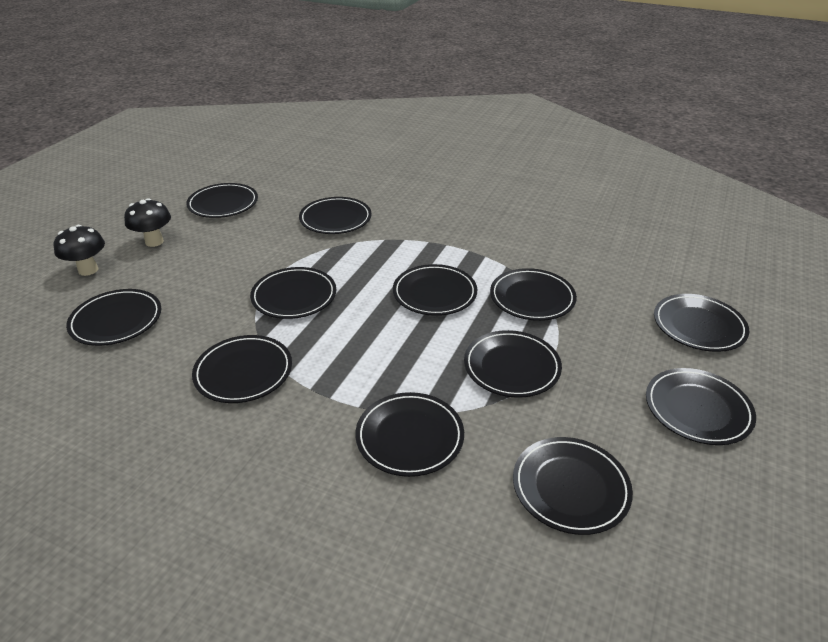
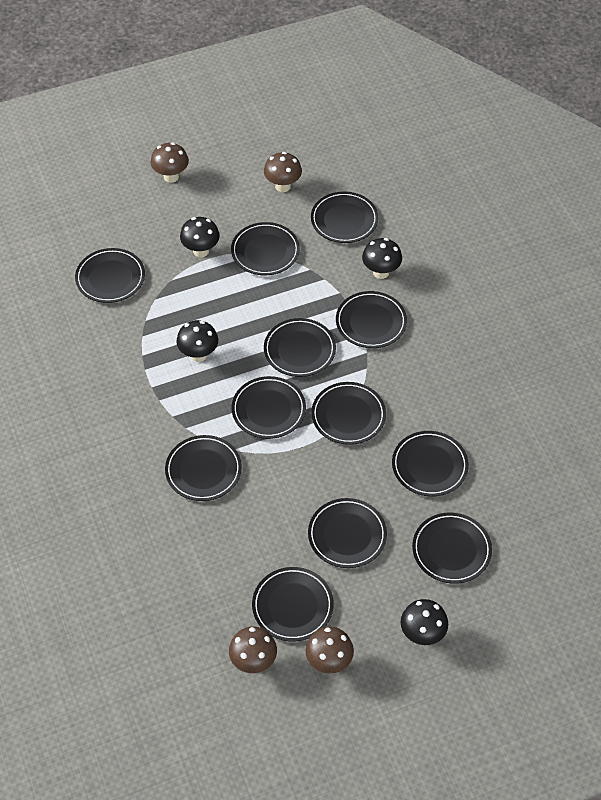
black mushroom: 2 -> 4
brown mushroom: 0 -> 4

